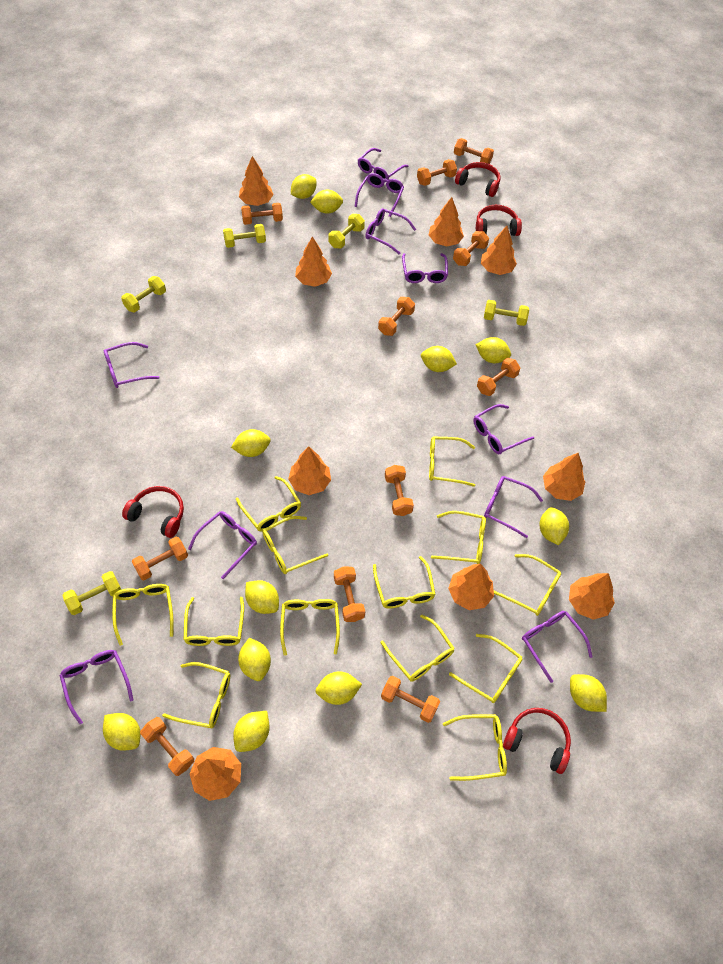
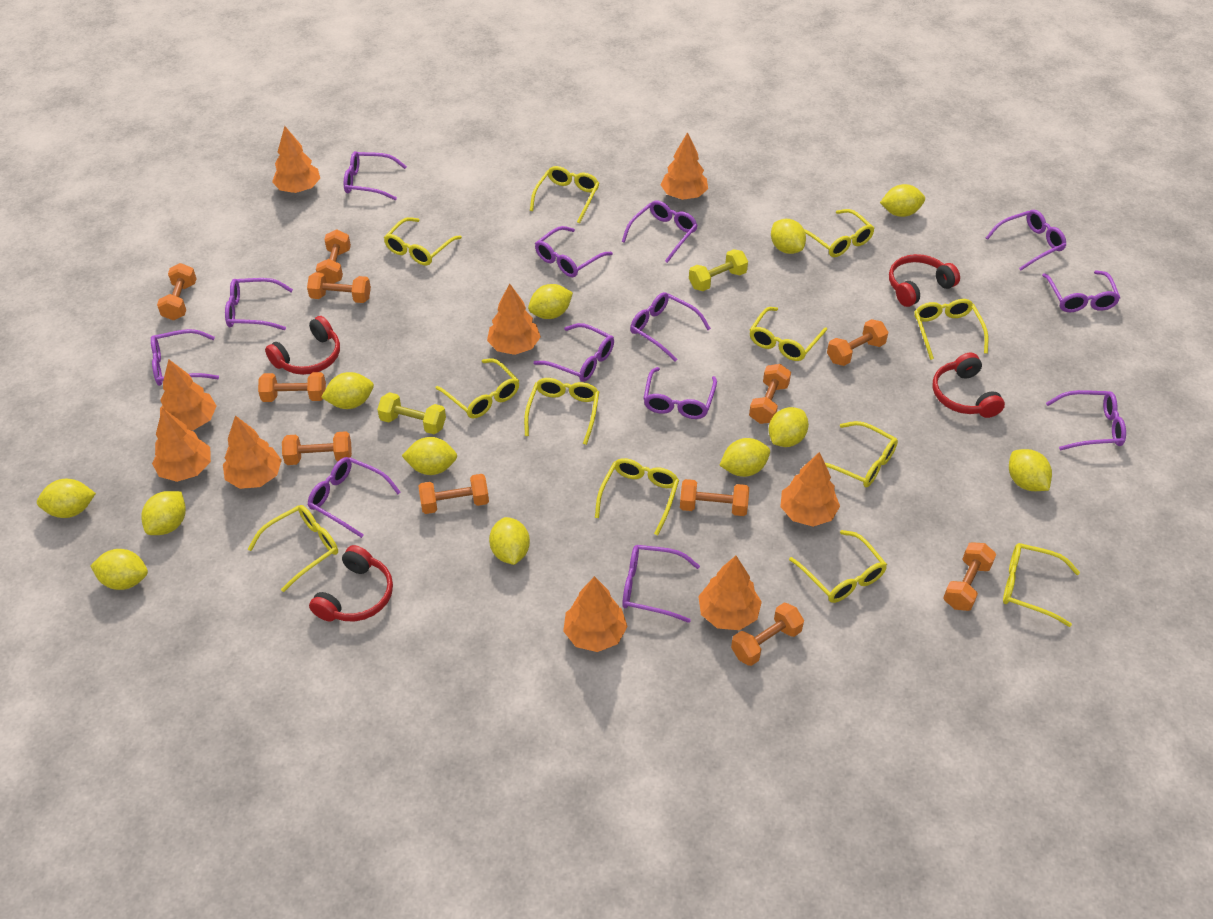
purple glasses: 10 -> 13
yellow dumbbell: 5 -> 2
yellow glasses: 13 -> 12

